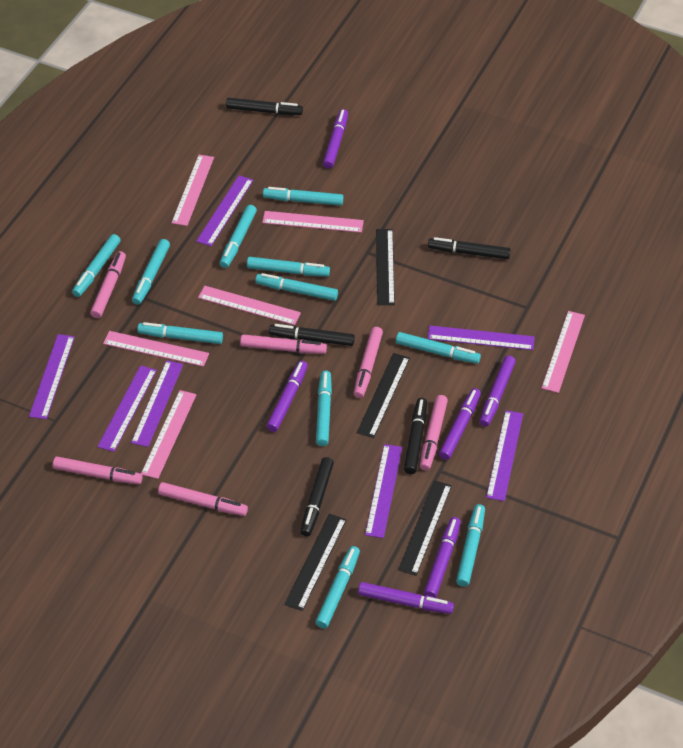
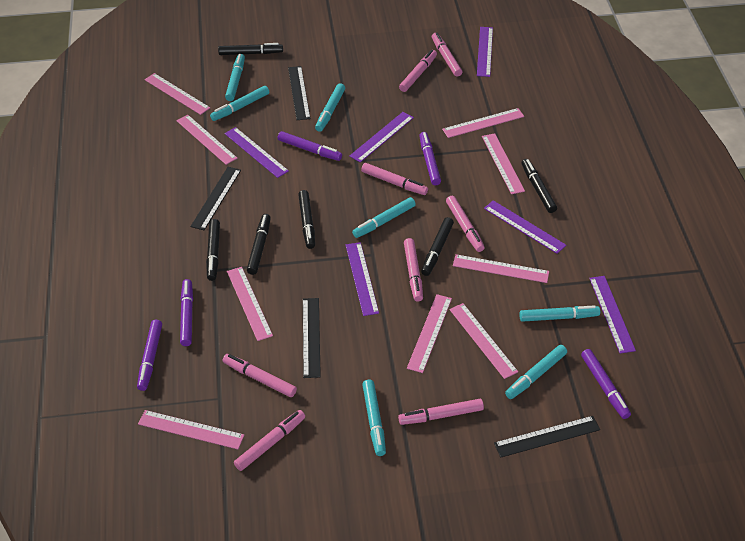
black marker: 5 -> 6
pink marker: 6 -> 8
pink ruler: 6 -> 9
purple marker: 6 -> 5
purple ruler: 7 -> 6
turquoise marker: 11 -> 7

